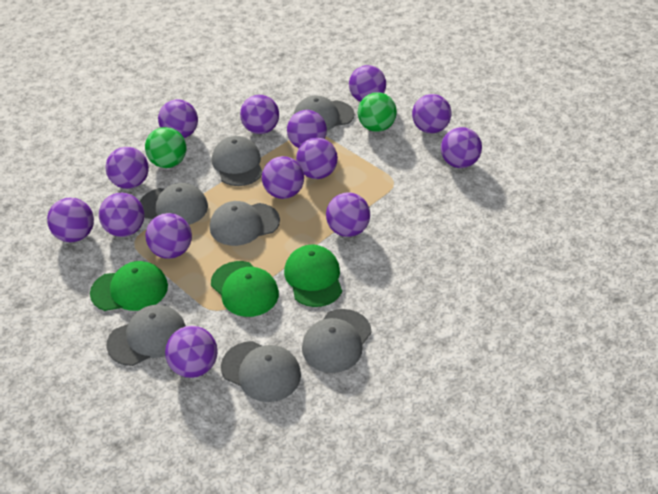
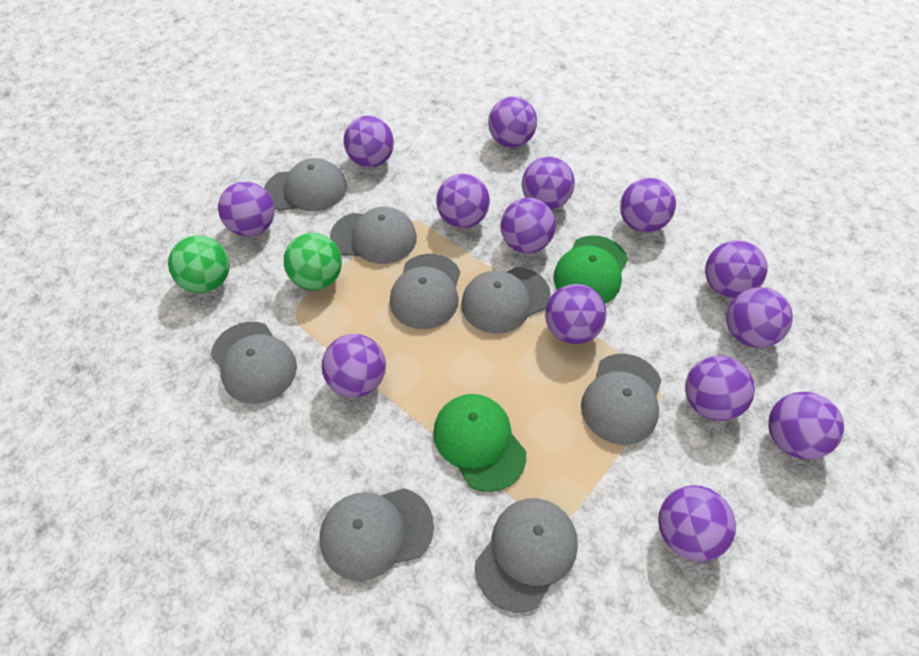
green cap: 3 -> 2
grey cap: 7 -> 8

